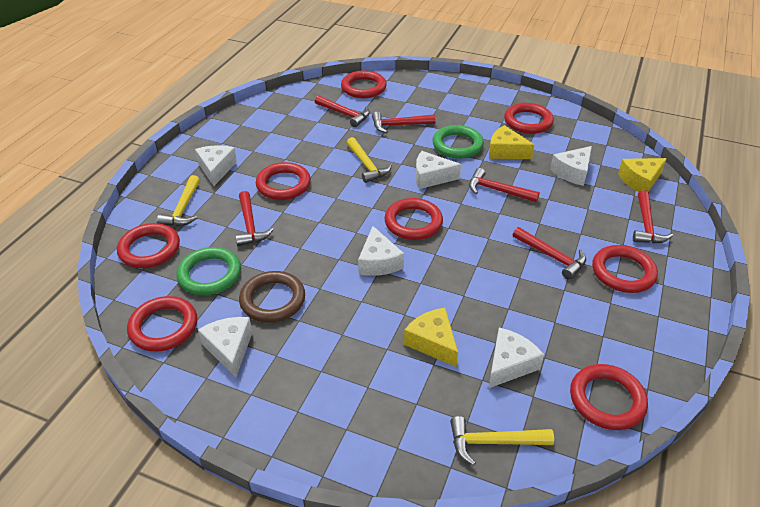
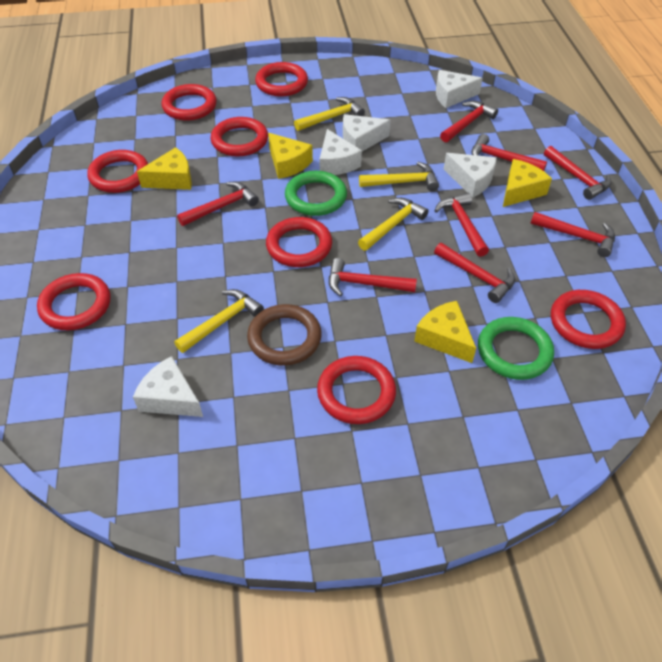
red hammer: 6 -> 8
white cheese: 6 -> 5
yellow cheese: 3 -> 4
yellow hammer: 3 -> 4

